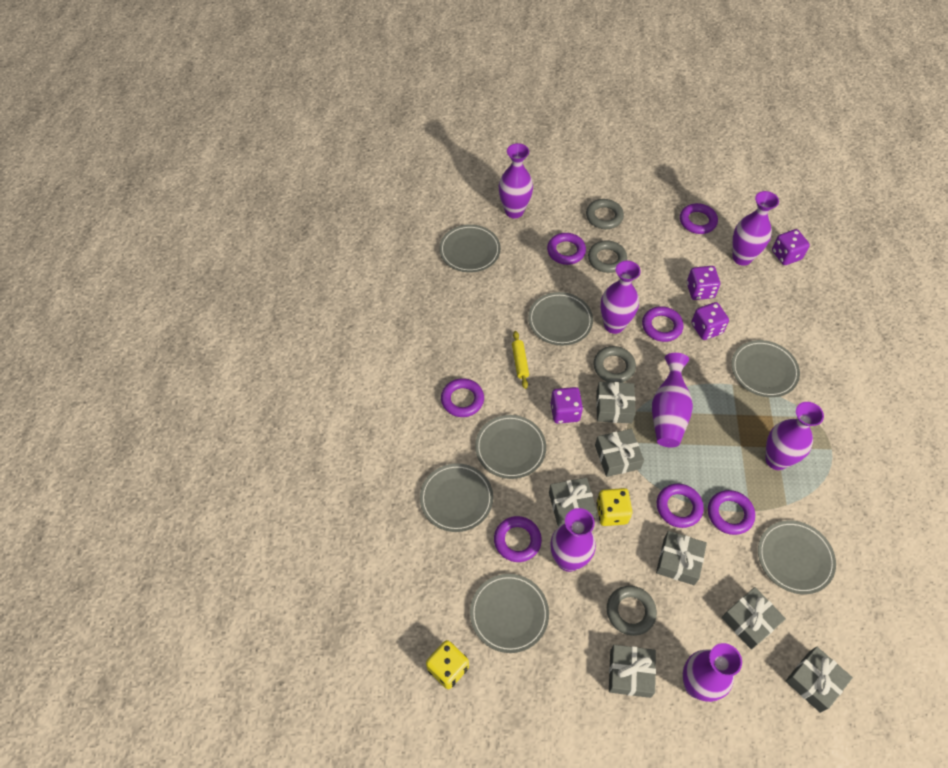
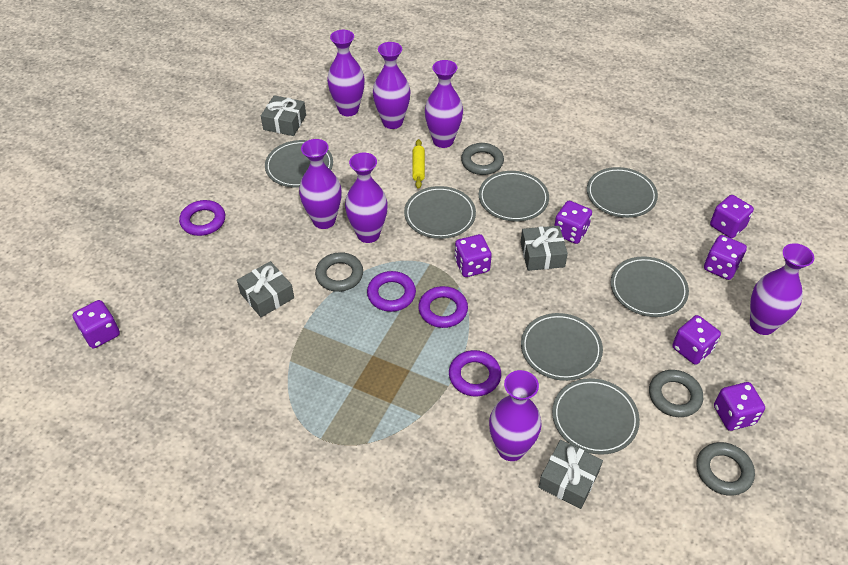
grey gift: 7 -> 4
purple dice: 4 -> 7
purple ring: 7 -> 4
yellow dice: 2 -> 0

